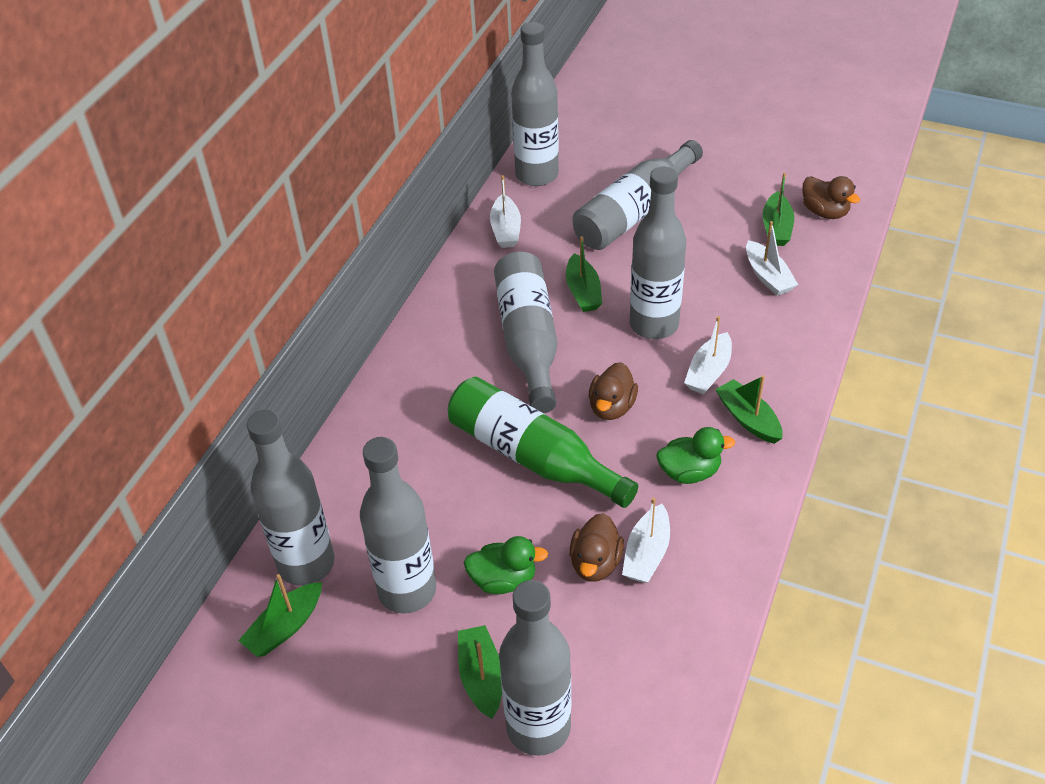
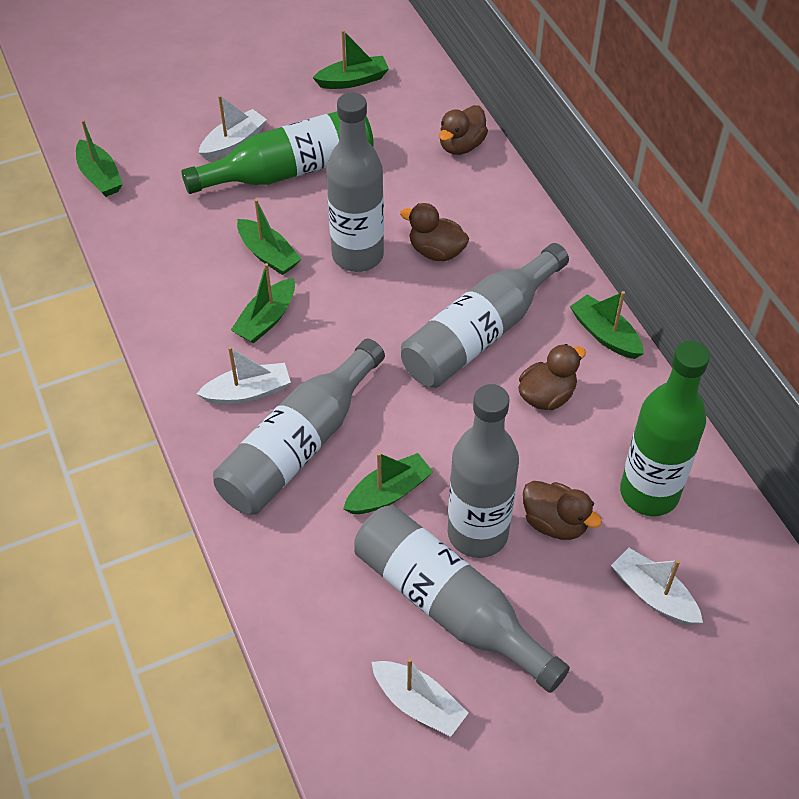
brown duck: 3 -> 4
green boat: 5 -> 6
green bottle: 1 -> 2
green duck: 2 -> 0
grey bottle: 7 -> 5

